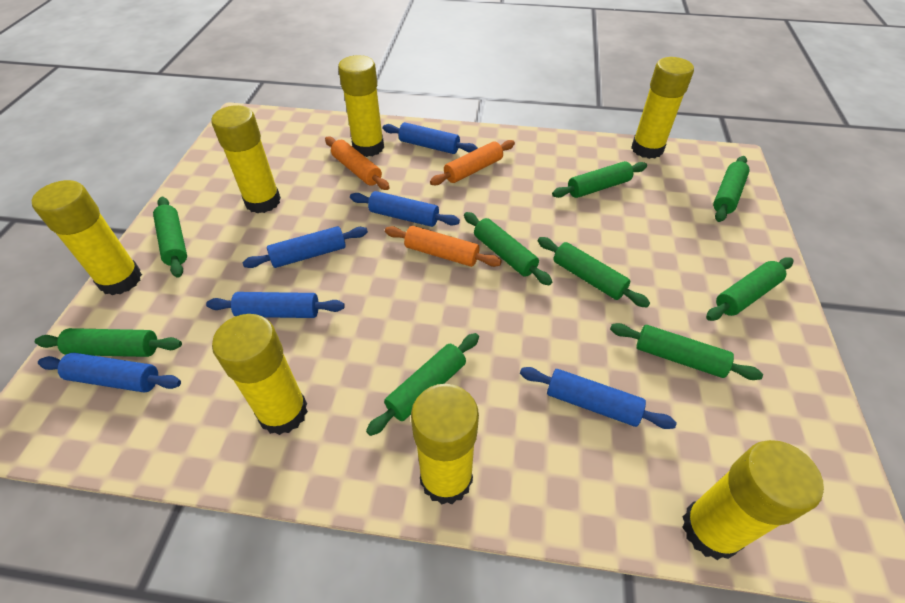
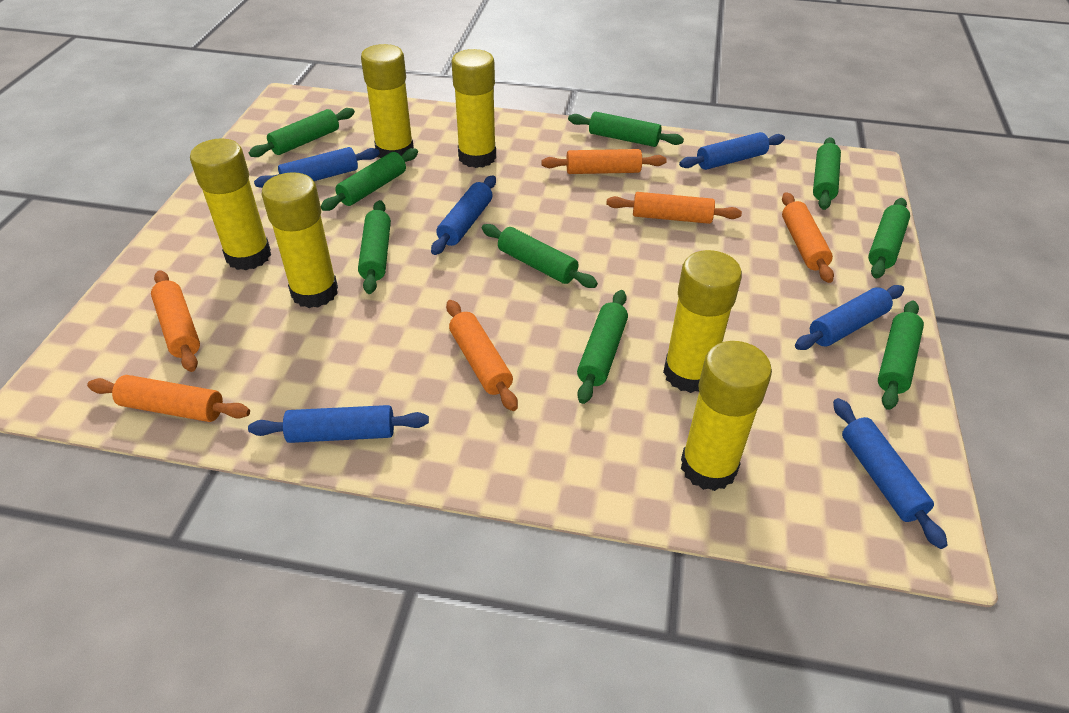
orange rolling pin: 3 -> 6
yellow glue stick: 7 -> 6

